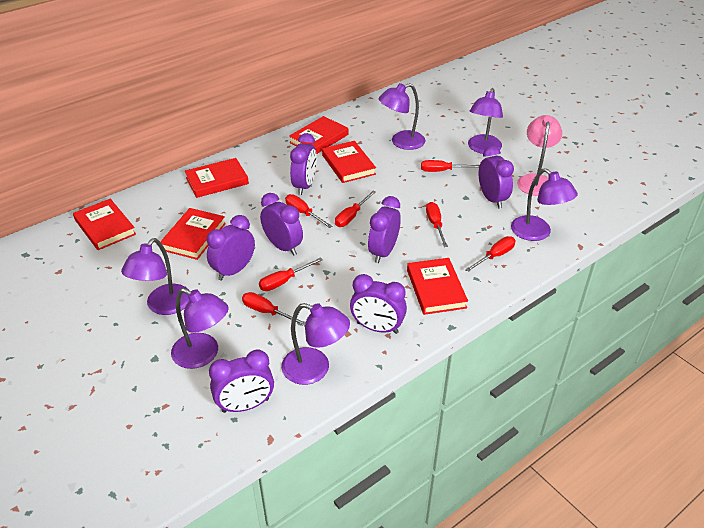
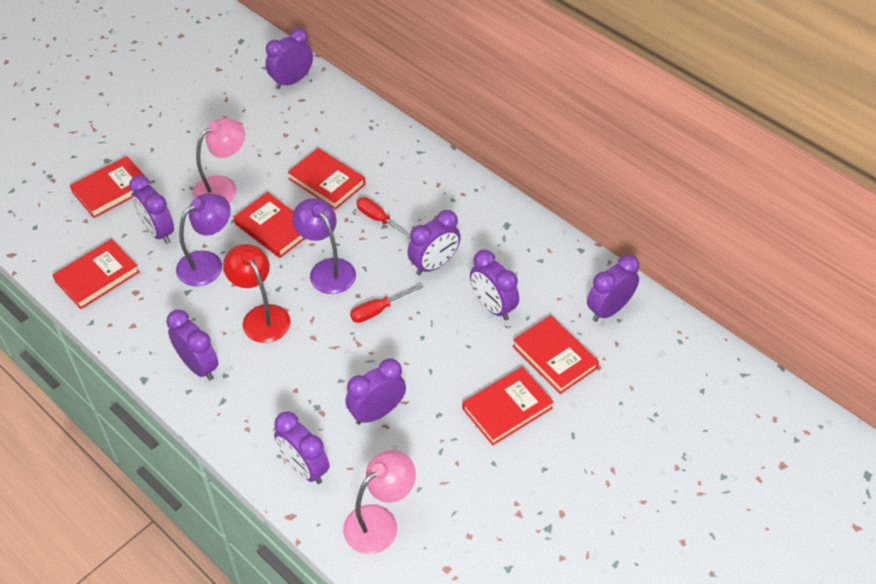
pink lamp: 1 -> 2
purple clock: 7 -> 8
purple lamp: 6 -> 2
red lamp: 0 -> 1
red screwdriver: 7 -> 2

